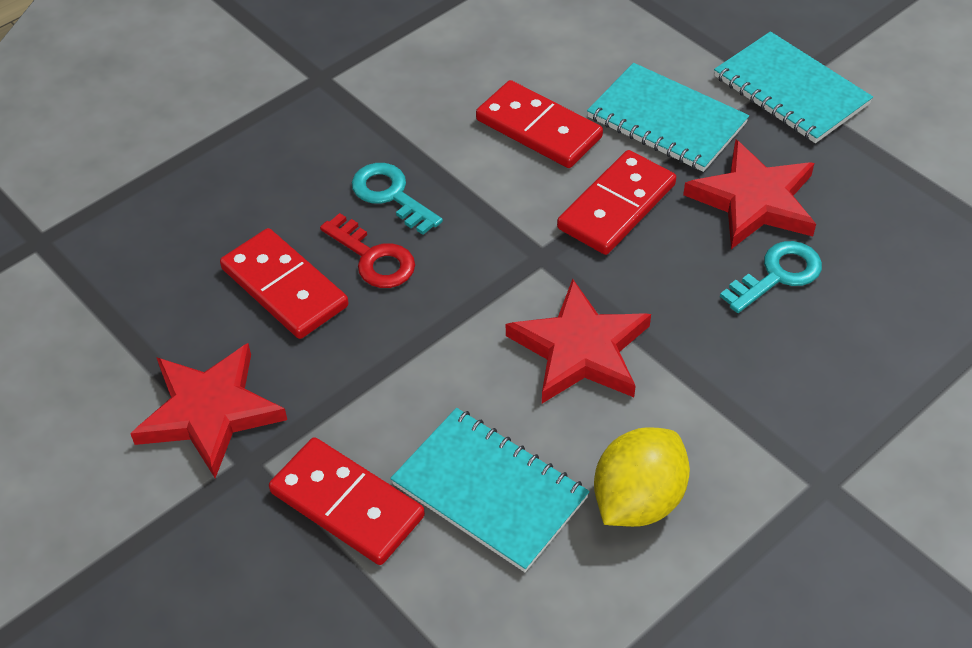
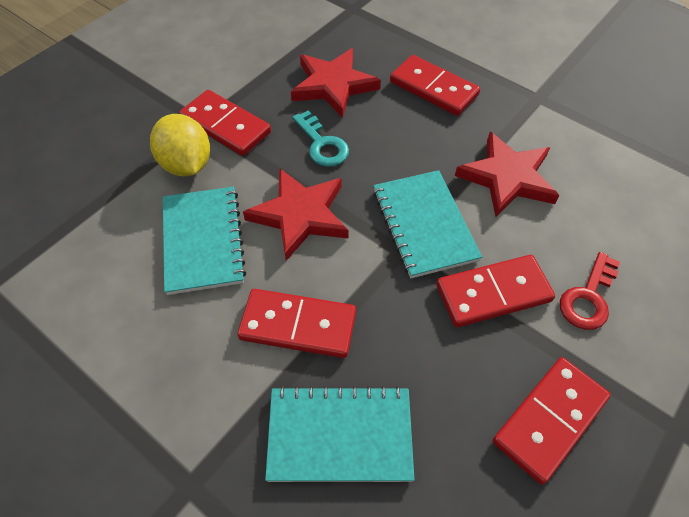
red domino: 4 -> 5
turquoise key: 2 -> 1

